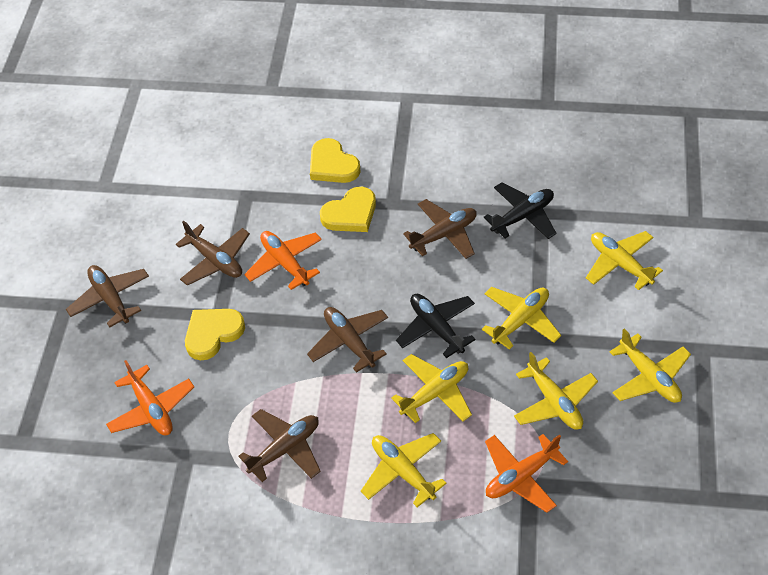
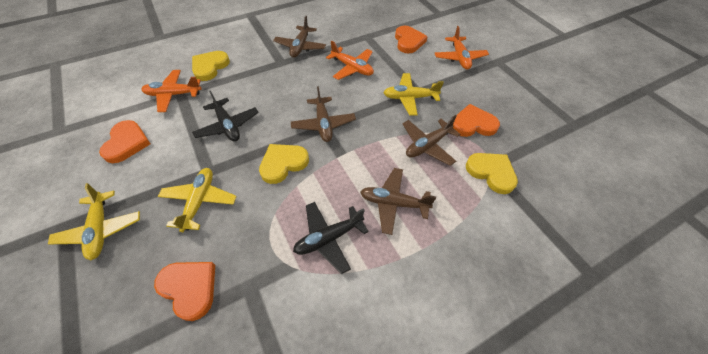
brown plane: 5 -> 4
orange heart: 0 -> 4
yellow plane: 6 -> 3

